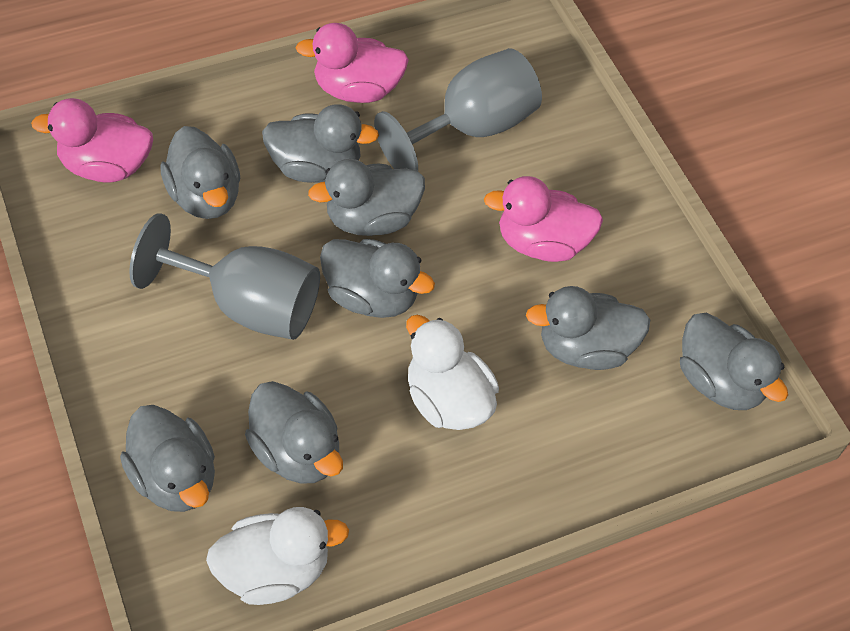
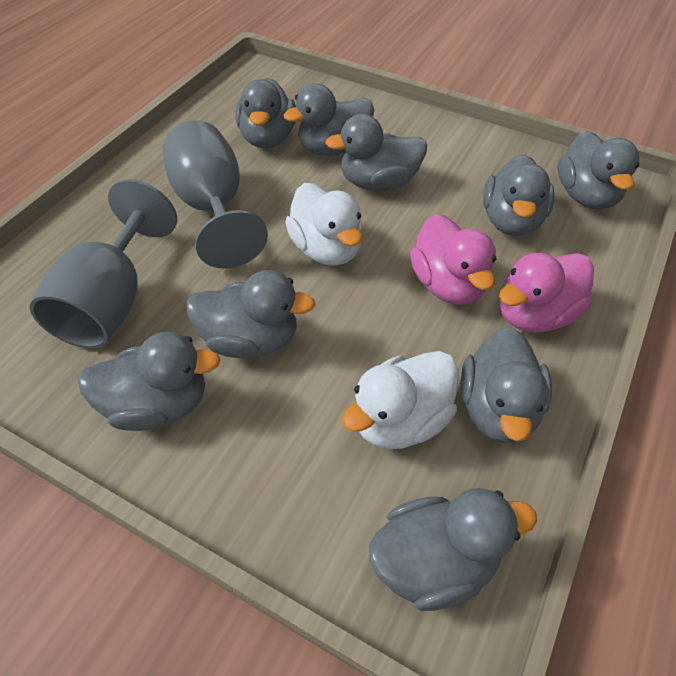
grey duck: 8 -> 9
pink duck: 3 -> 2

